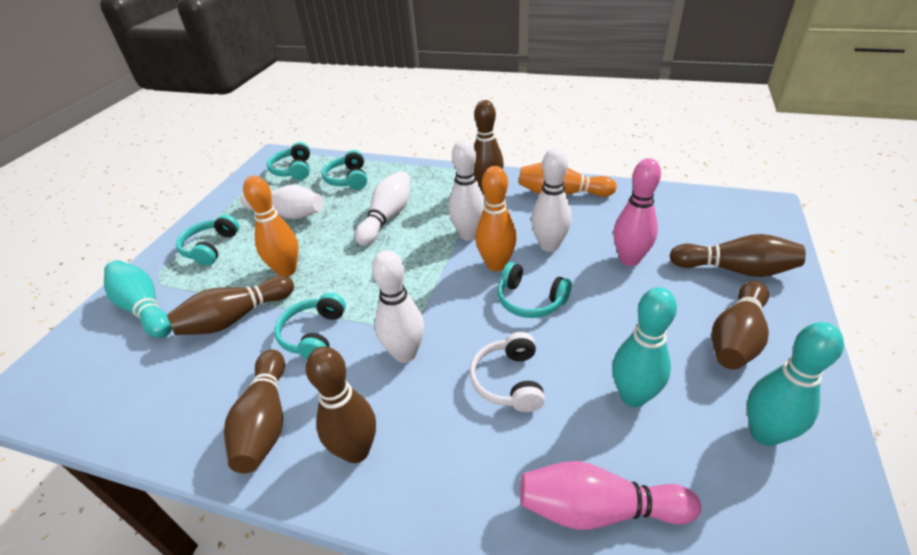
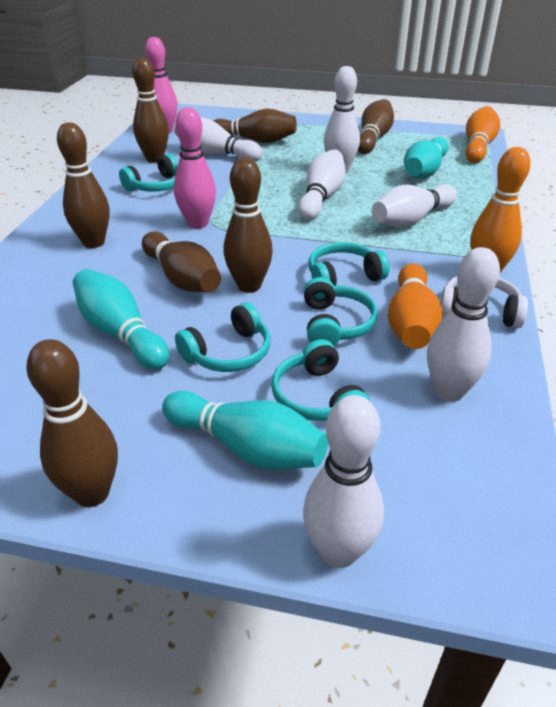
brown bowling pin: 6 -> 7
white bowling pin: 5 -> 6

